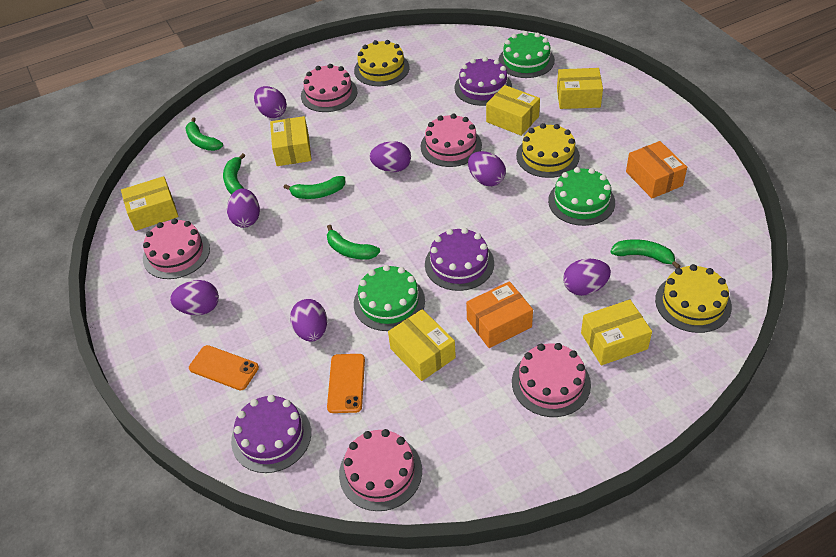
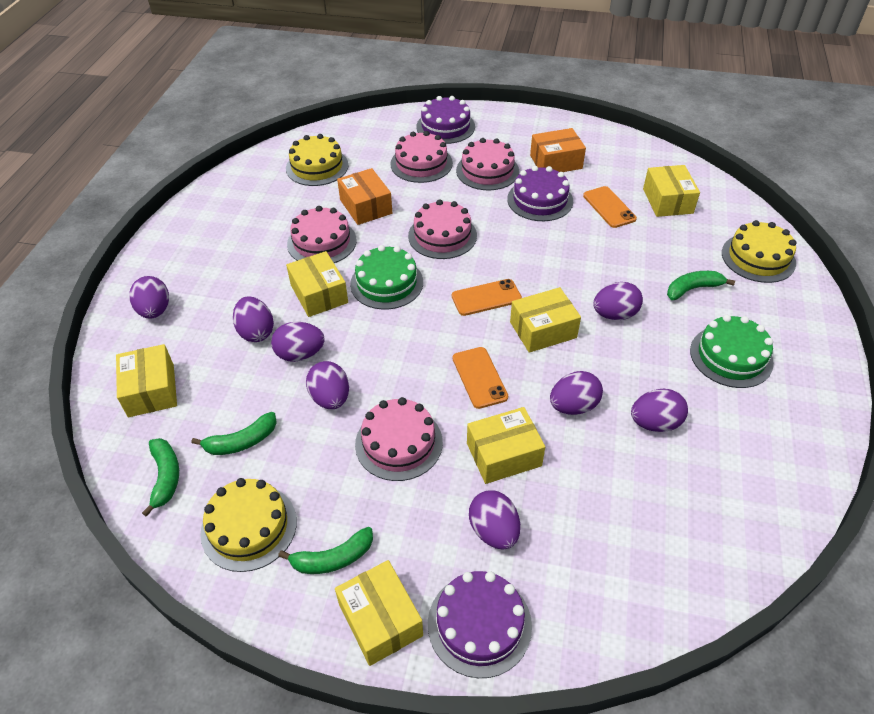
green banana: 5 -> 4
green cake: 3 -> 2
orange phone: 2 -> 3
purple egg: 7 -> 8

